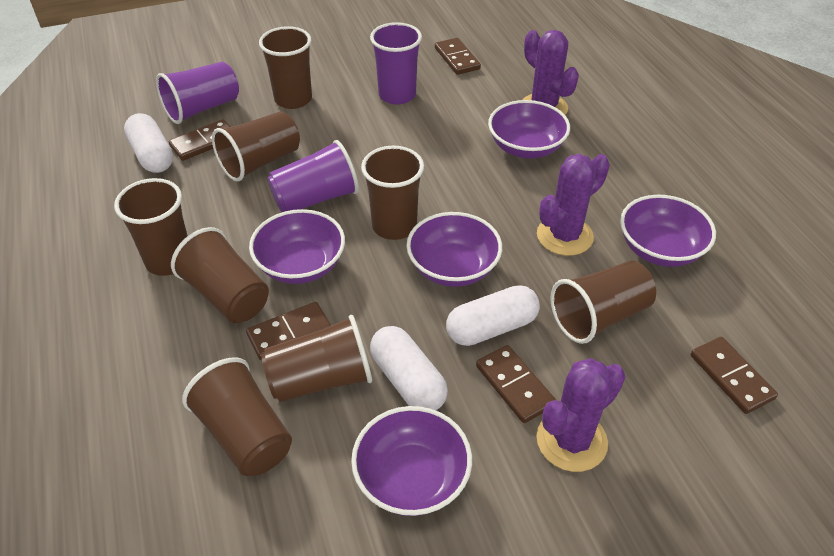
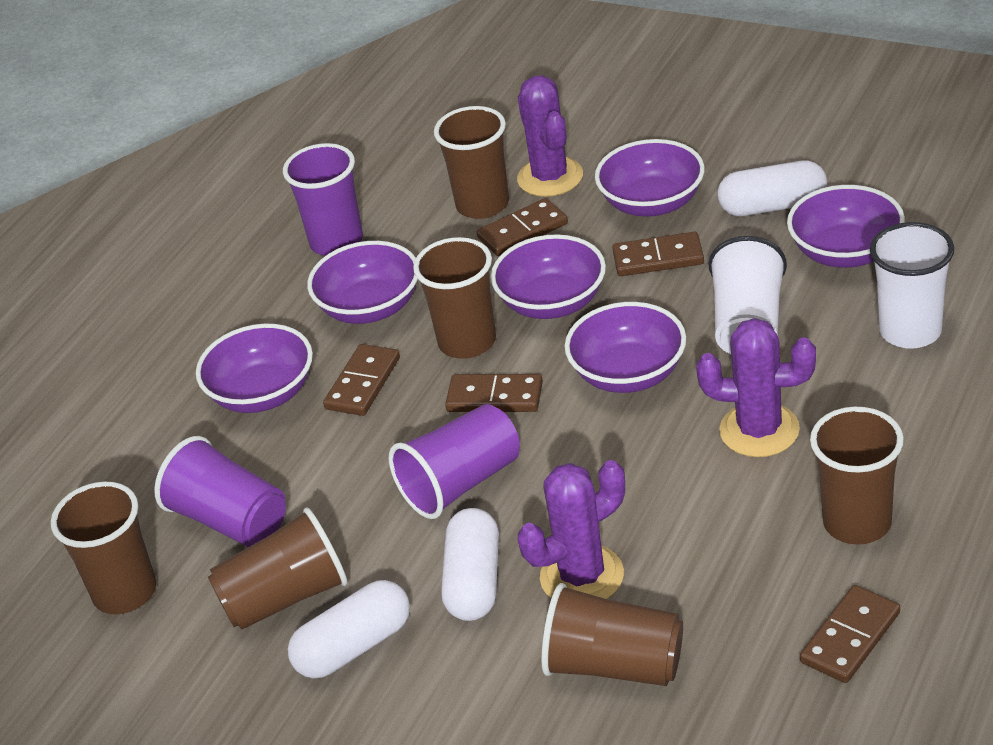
brown cup: 8 -> 6
purple bowl: 5 -> 6
white cup: 0 -> 2

